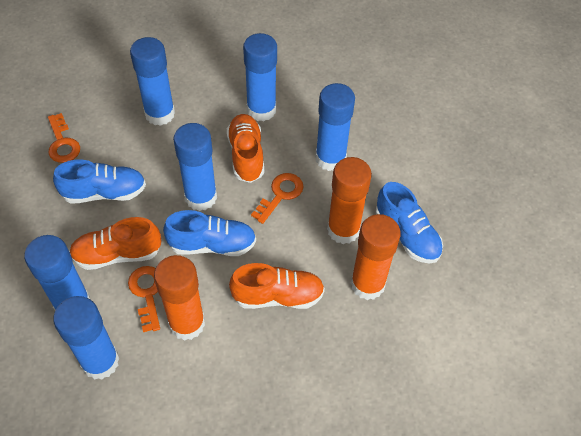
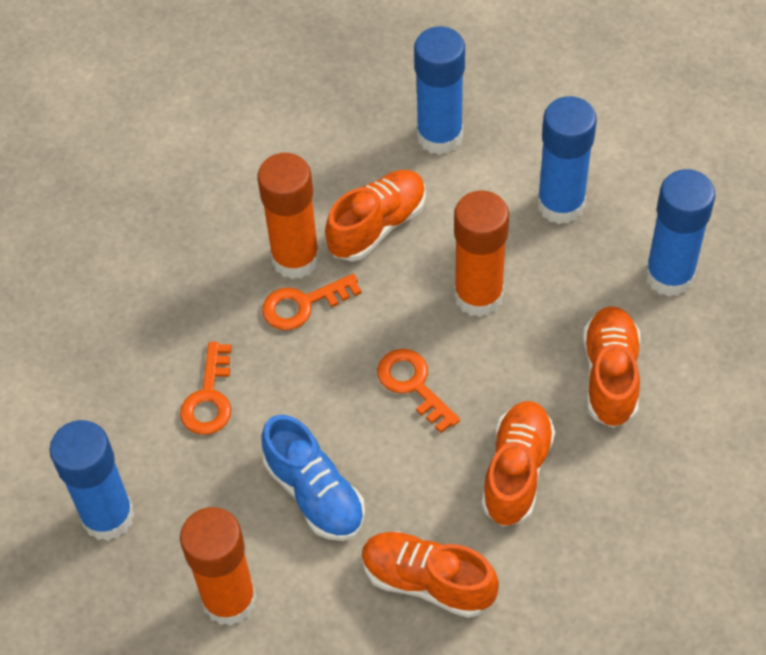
blue glue stick: 6 -> 4
blue shoe: 3 -> 1
orange shoe: 3 -> 4

